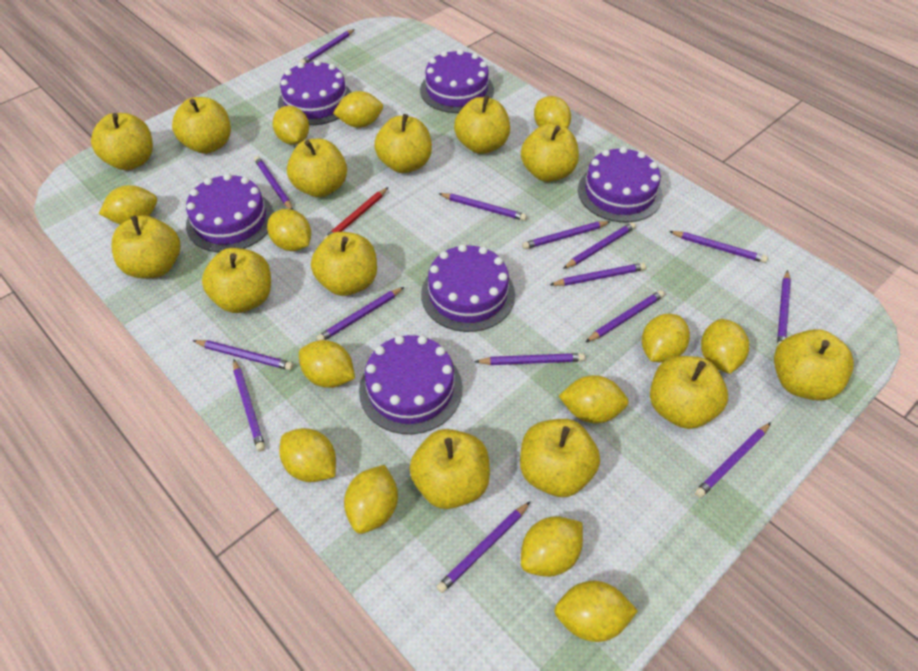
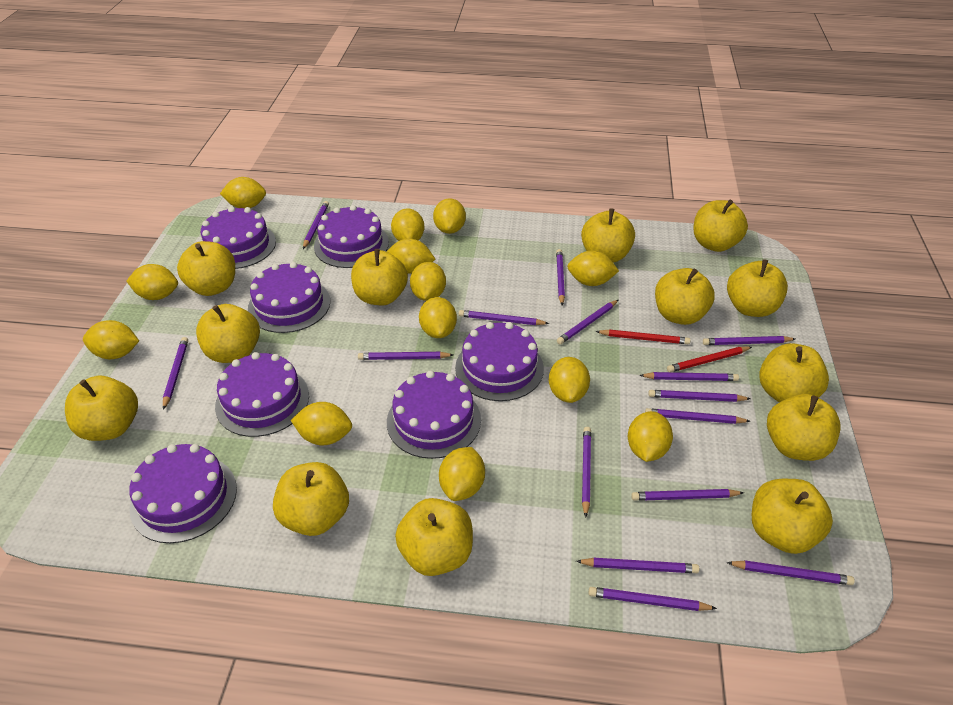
purple cake: 6 -> 7
red pencil: 1 -> 2

